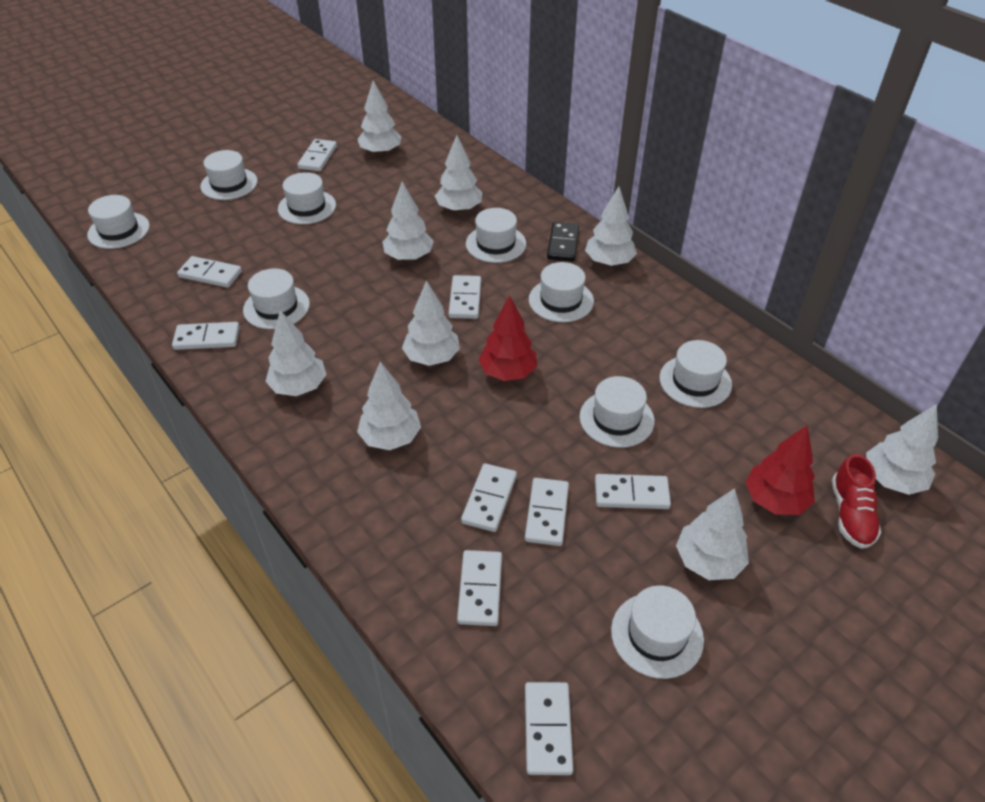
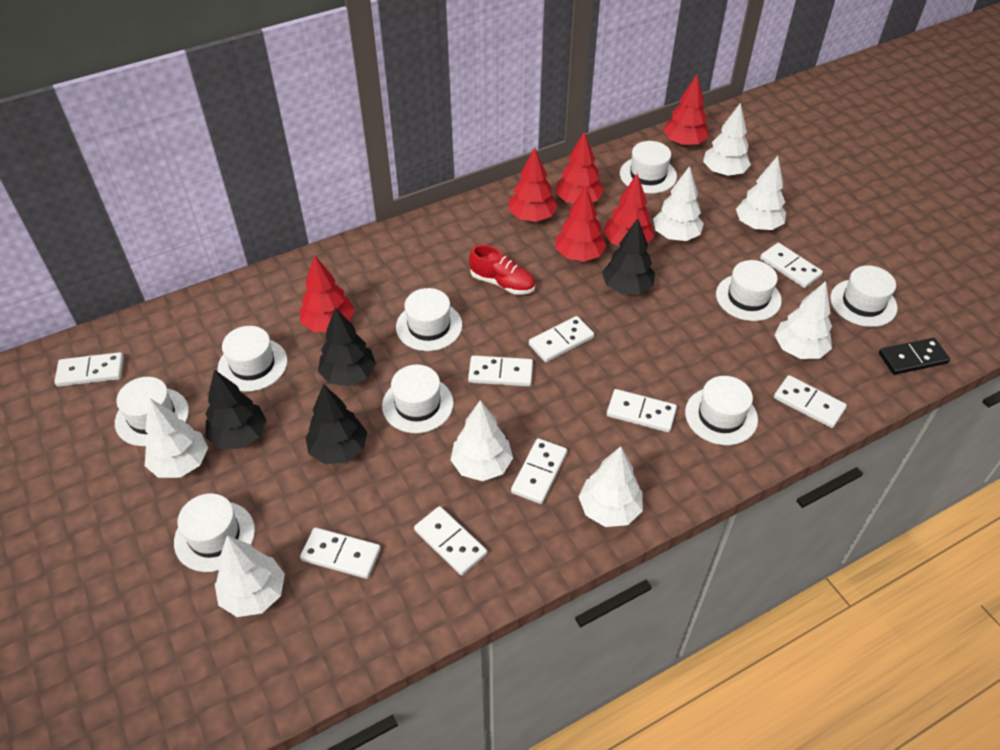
black tree: 0 -> 4
red tree: 2 -> 6
white tree: 9 -> 8

